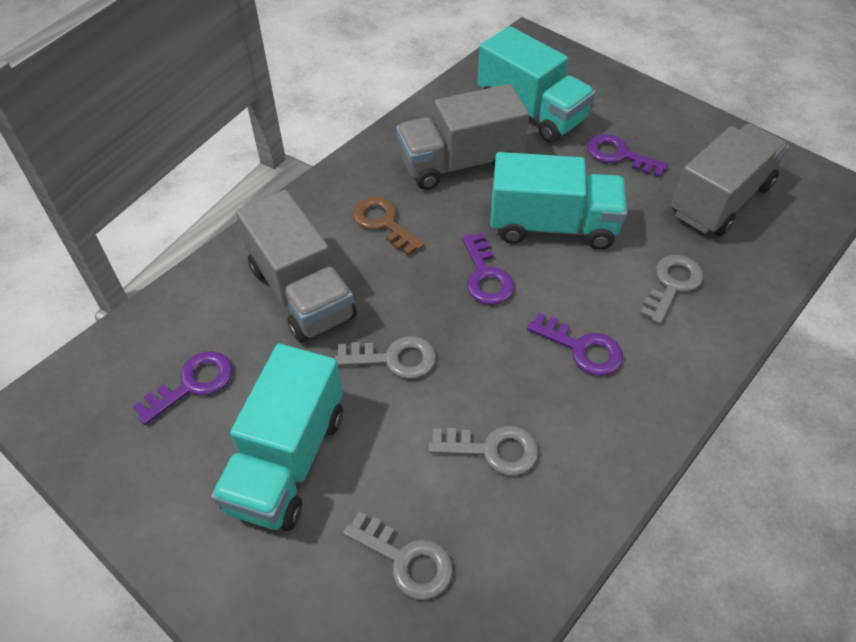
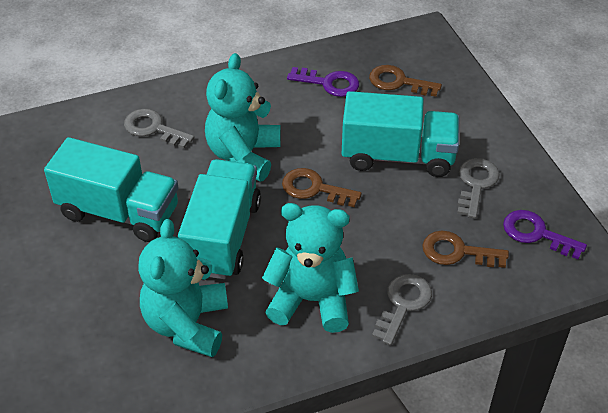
brown key: 1 -> 3
grey key: 4 -> 3
grey truck: 3 -> 0
purple key: 4 -> 2
turquoise teddy bear: 0 -> 3

